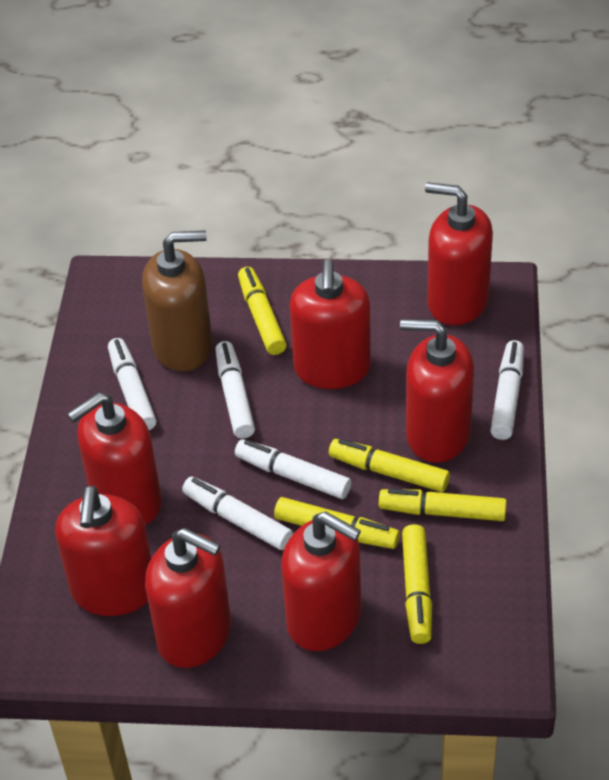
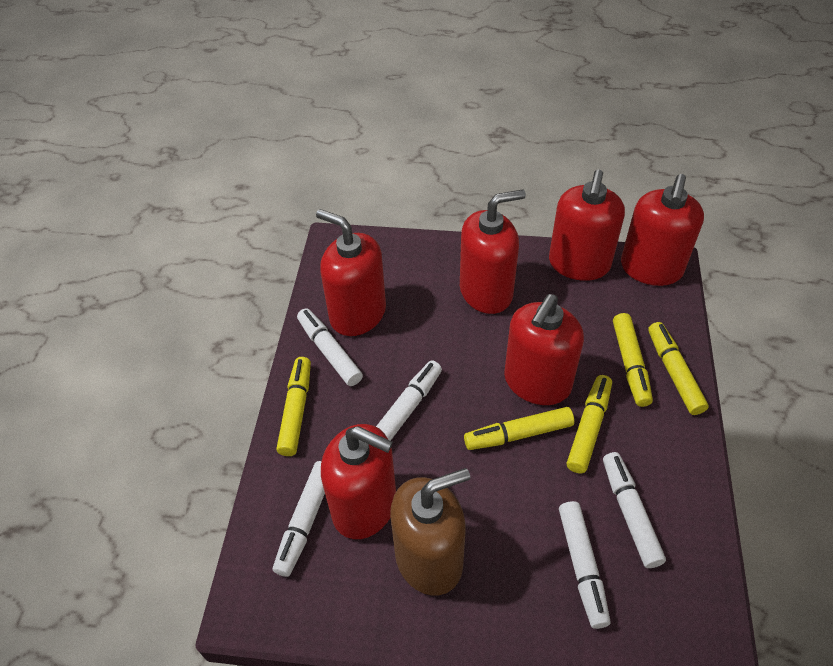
red soap dispenser: 7 -> 6

